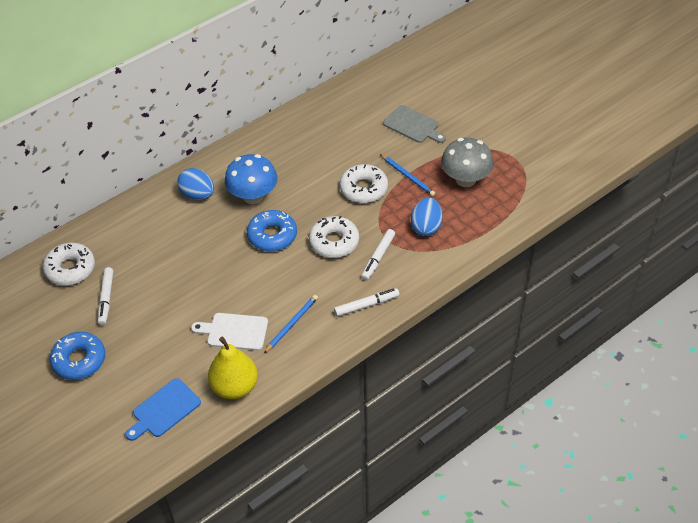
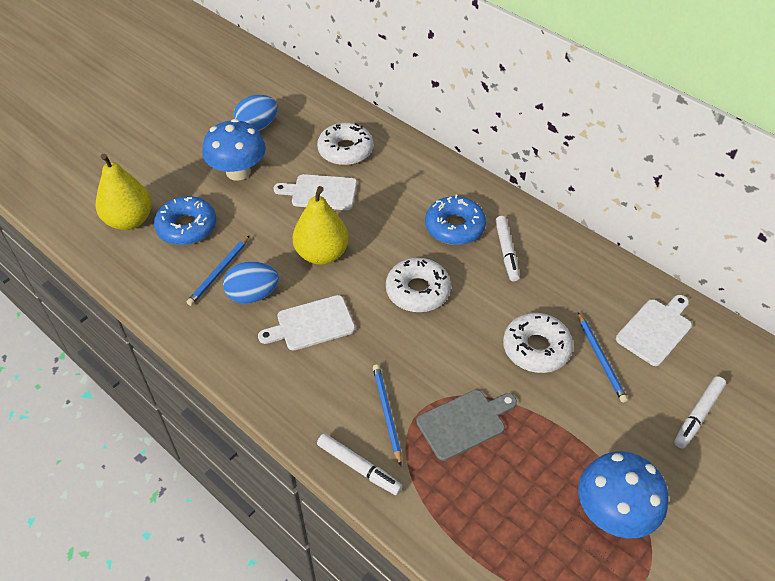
blue cutting board: 1 -> 0
blue mushroom: 1 -> 2
blue pencil: 2 -> 3
grey mushroom: 1 -> 0
white cutting board: 1 -> 3
yellow pear: 1 -> 2

